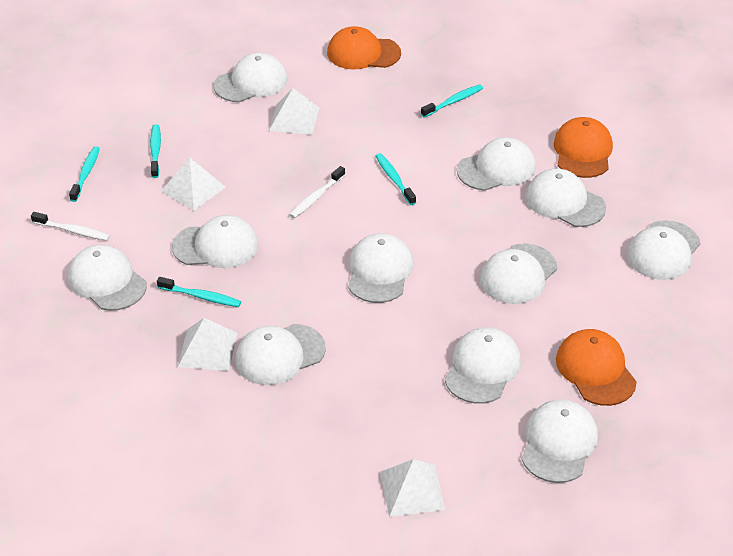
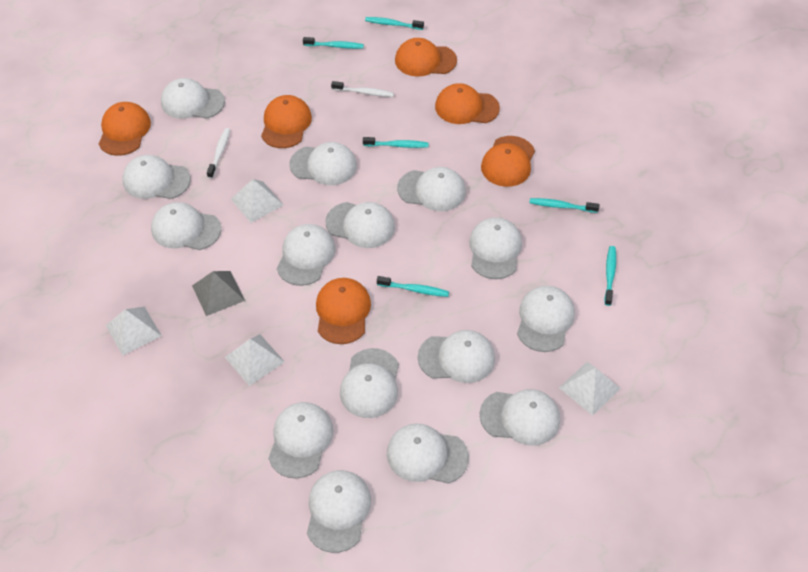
grey pyramid: 0 -> 1
orange cap: 3 -> 6
turquoise toothbrush: 5 -> 6
white cap: 11 -> 15

